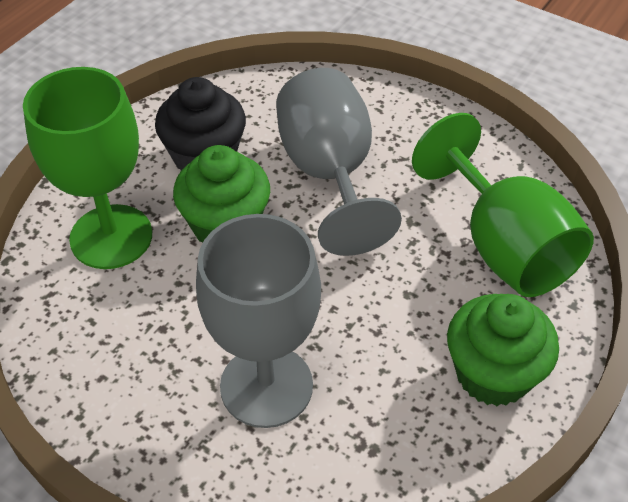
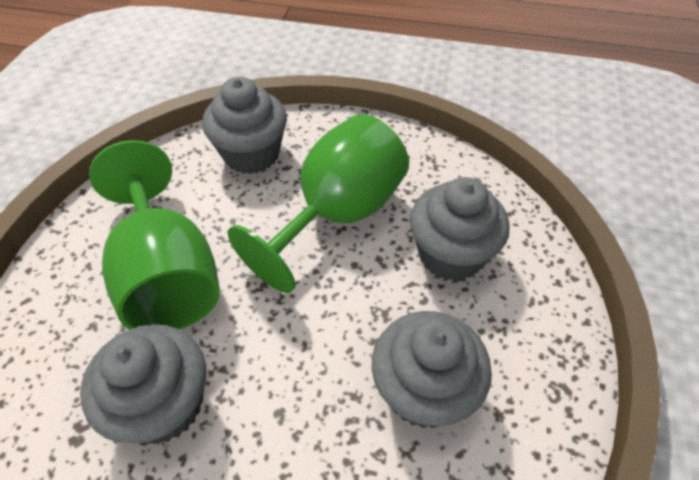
black cupcake: 1 -> 0
green cupcake: 2 -> 0
grey cupcake: 0 -> 4
grey goblet: 2 -> 0

